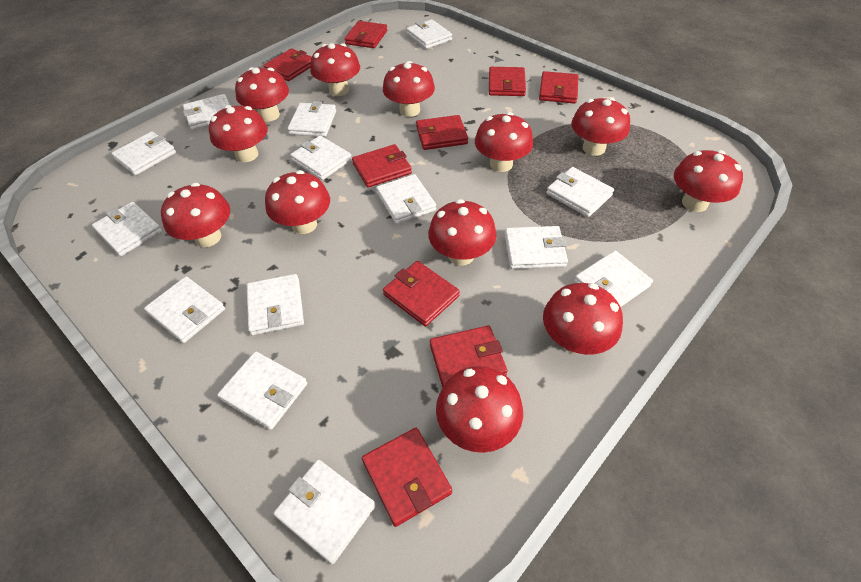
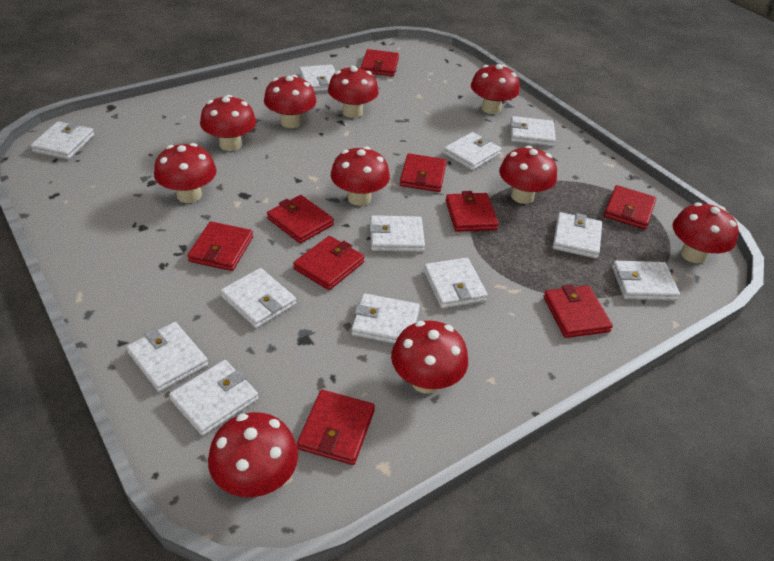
red mushroom: 12 -> 10
white wallet: 14 -> 12

